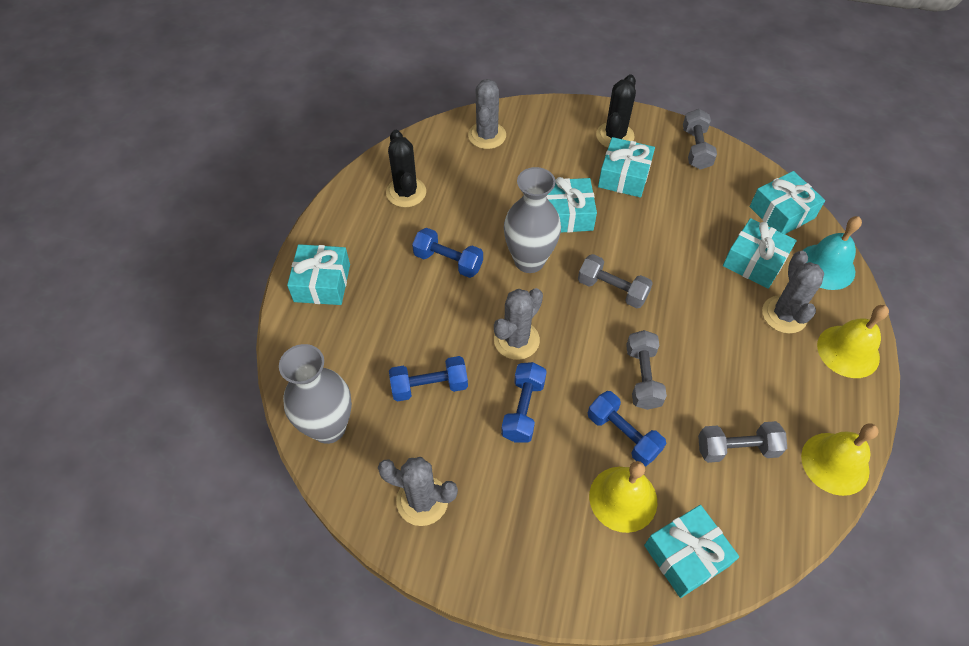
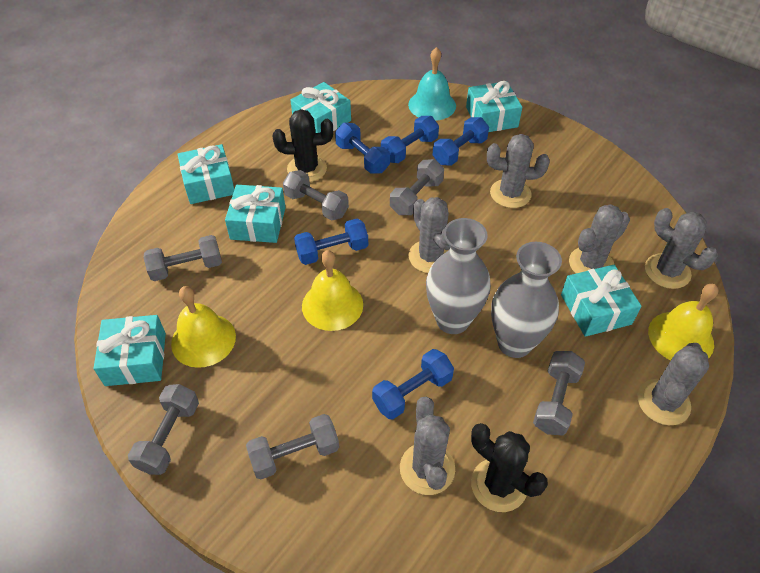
blue dumbbell: 4 -> 5
grey cactus: 4 -> 6
grey dumbbell: 4 -> 6

